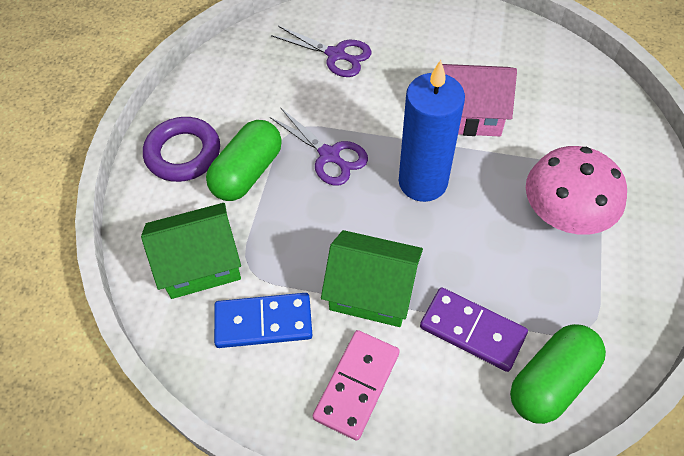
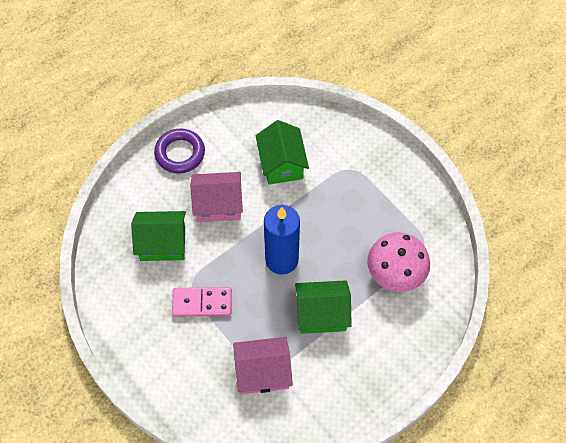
blue domino: 1 -> 0
green capsule: 2 -> 0
green house: 2 -> 3
pink house: 1 -> 2
purple domino: 1 -> 0
purple scissors: 2 -> 0

